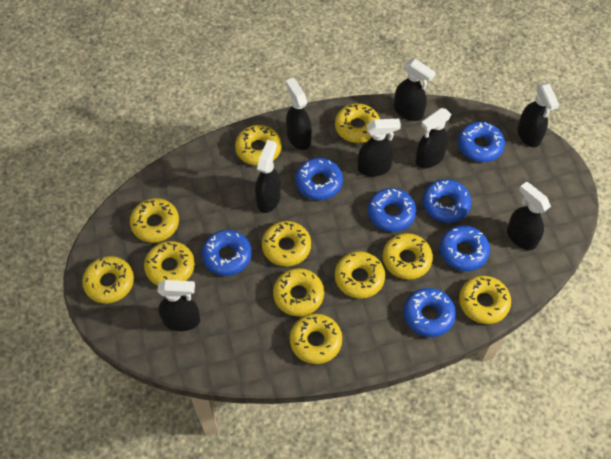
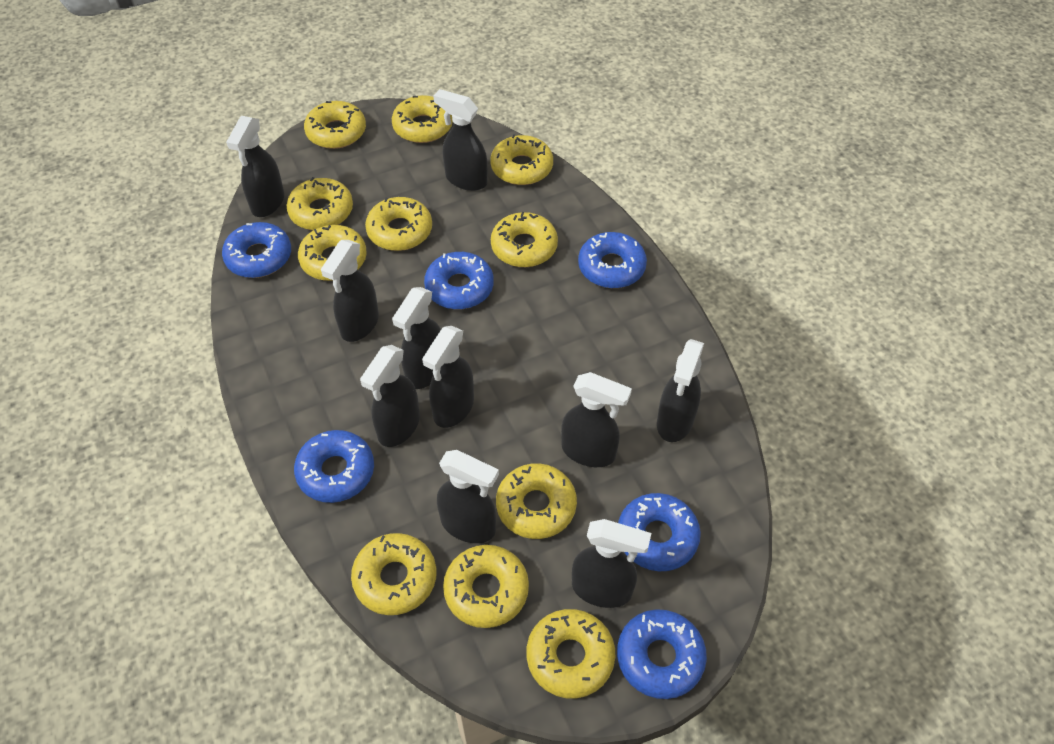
black spray bottle: 8 -> 10
blue donut: 7 -> 6

